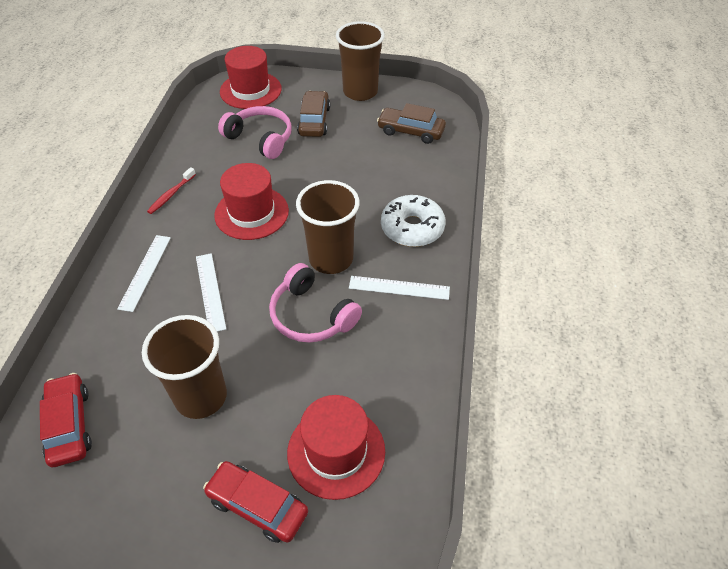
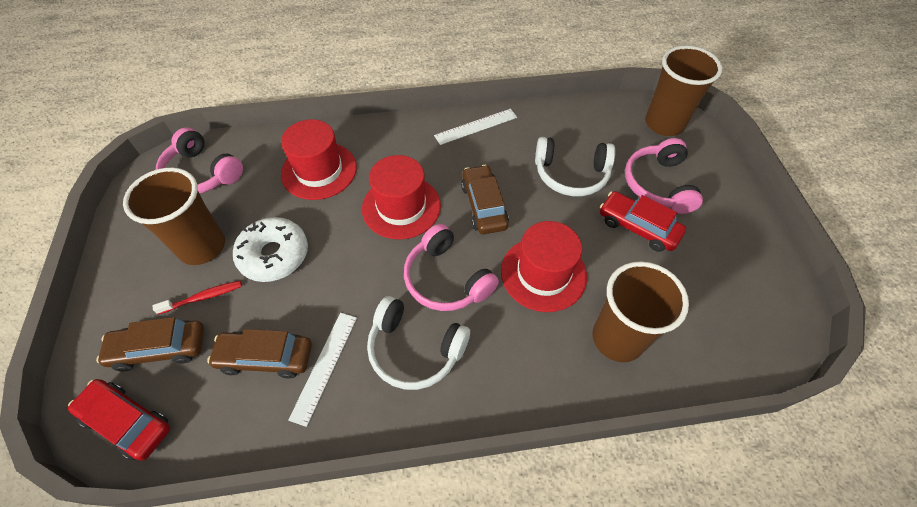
brown car: 2 -> 3
pink headphones: 2 -> 3
white headphones: 0 -> 2
white ruler: 3 -> 2

